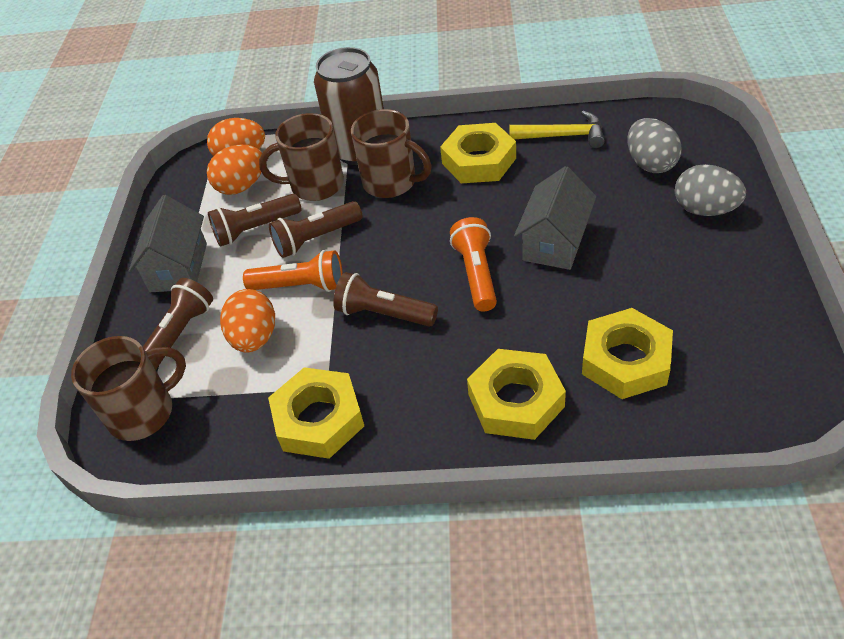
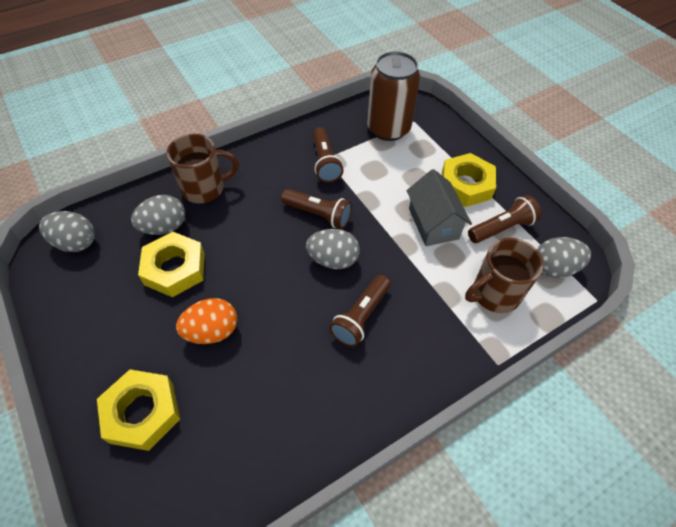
brown mug: 3 -> 2
grey egg: 2 -> 4
grey house: 2 -> 1
orange egg: 3 -> 1
orange flashlight: 2 -> 0
yellow hammer: 1 -> 0
yellow nut: 4 -> 3

